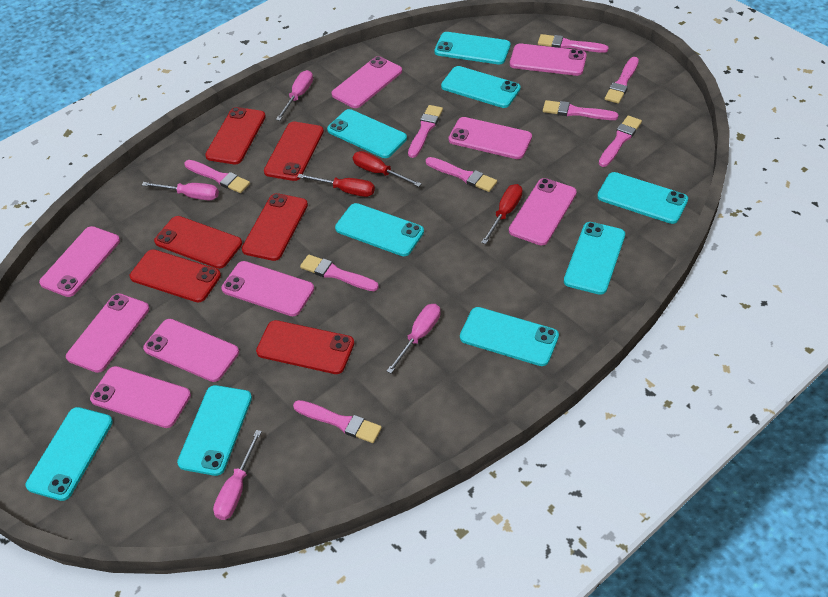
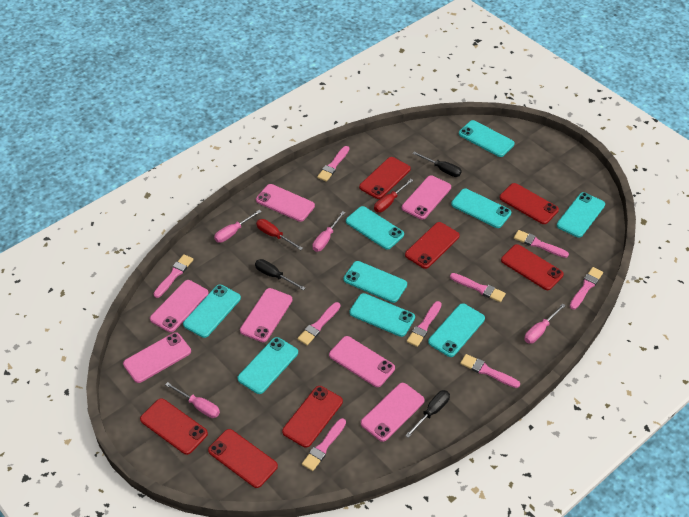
black screwdriver: 0 -> 3
pink phone: 9 -> 7
red phone: 6 -> 7
red screwdriver: 3 -> 2

